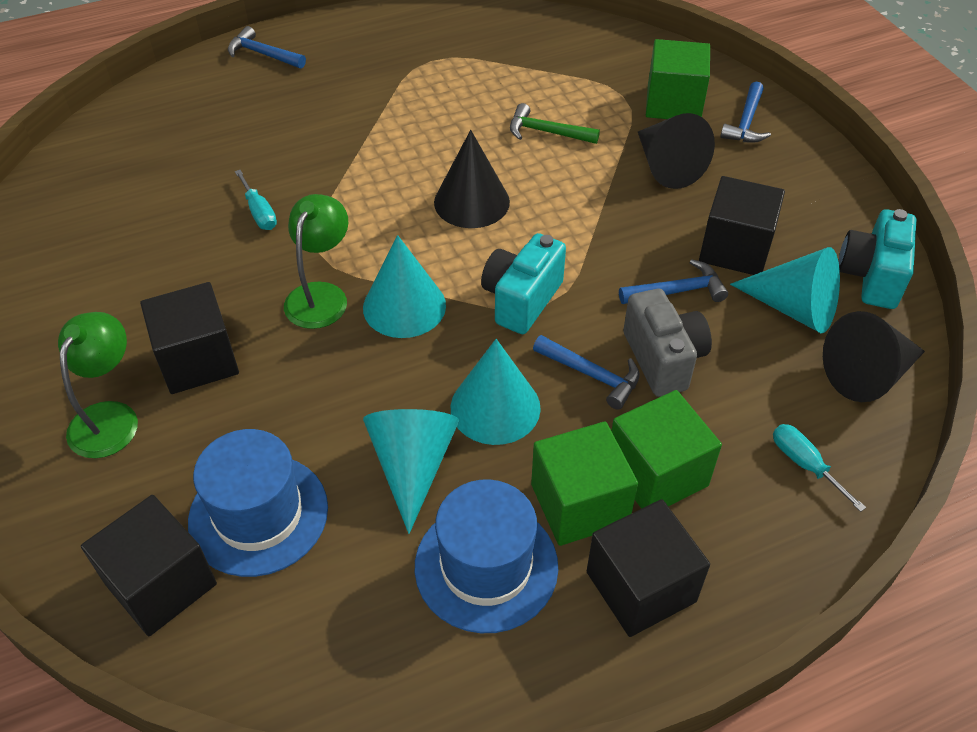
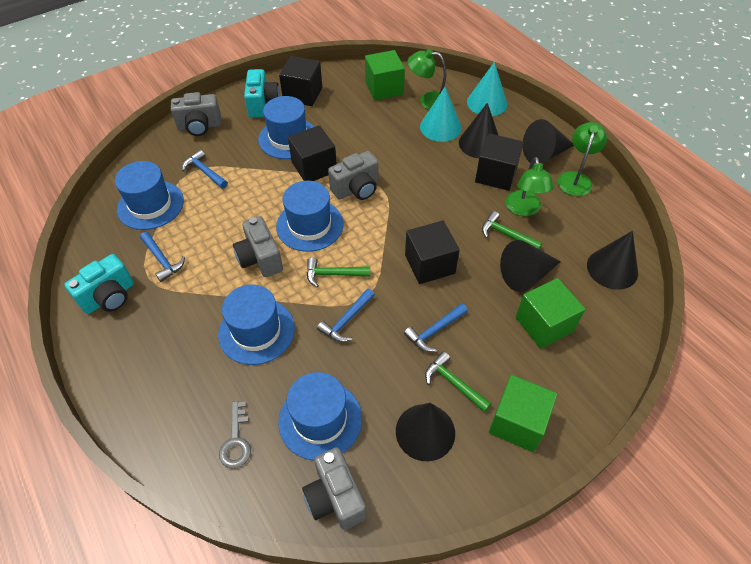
black cone: 3 -> 5
blue hat: 2 -> 5
green hammer: 1 -> 3
green lamp: 2 -> 3
grey camera: 1 -> 4
grey key: 0 -> 1
turquoise cone: 4 -> 2
turquoise screwdriver: 2 -> 0

